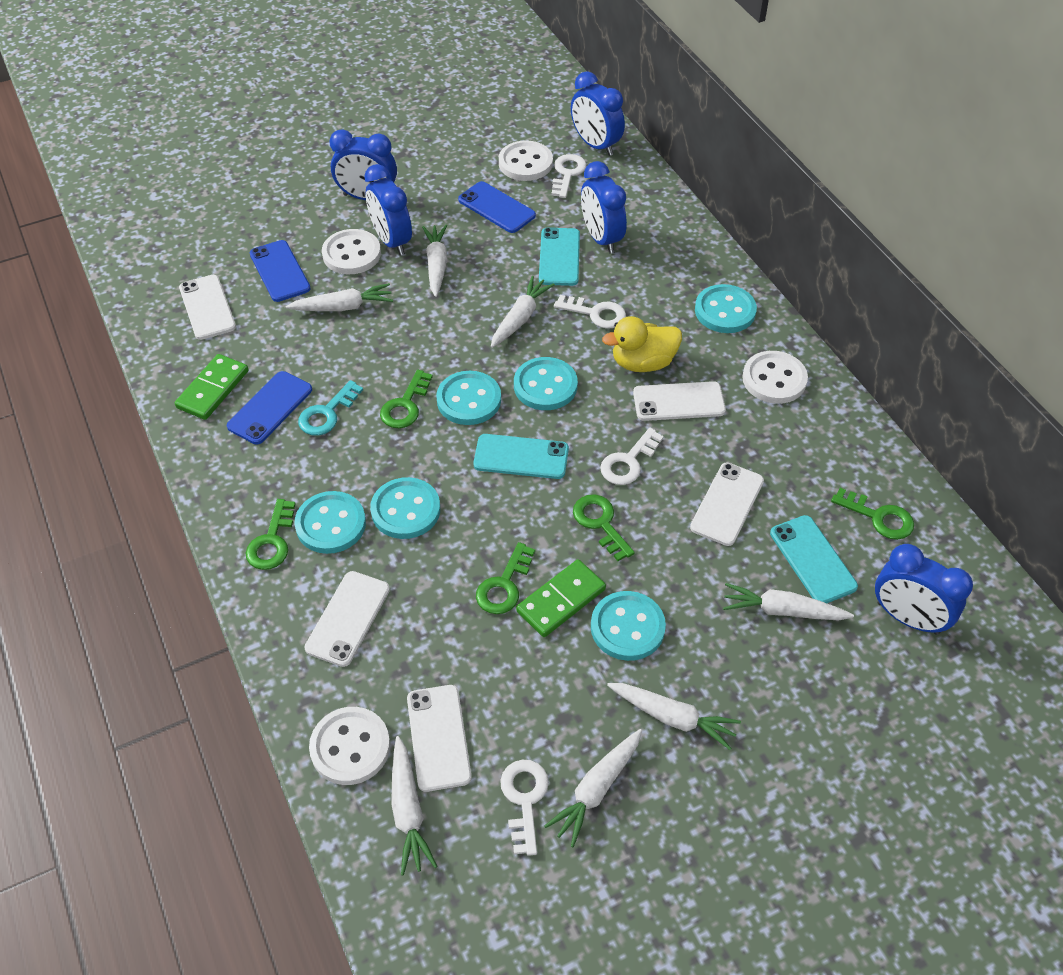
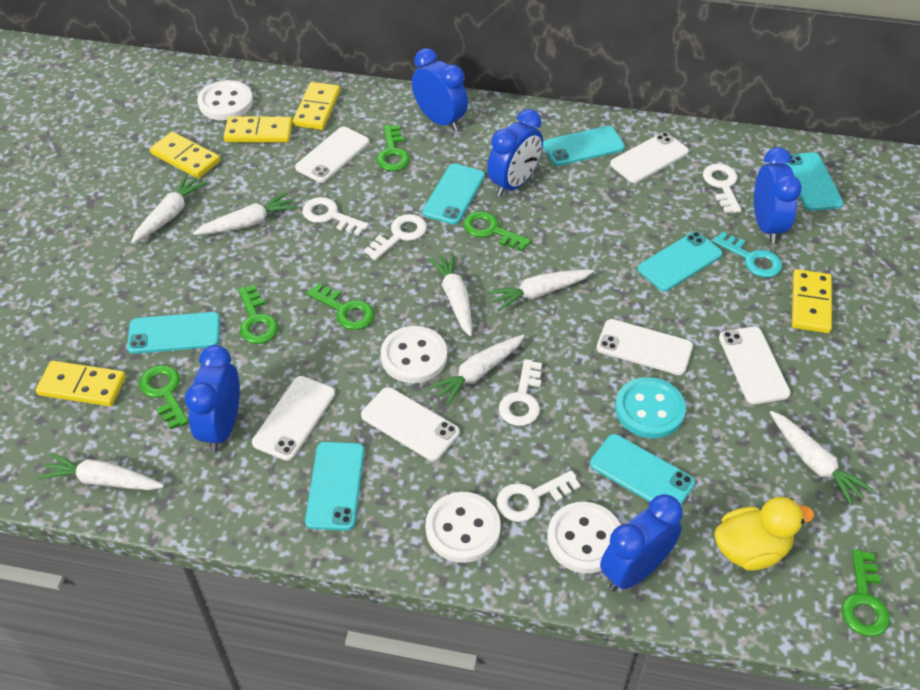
blue phone: 3 -> 0
green domino: 2 -> 0
green key: 5 -> 6
turquoise button: 6 -> 1
turquoise phone: 3 -> 7
white key: 4 -> 5
white phone: 5 -> 6
yellow domino: 0 -> 5

